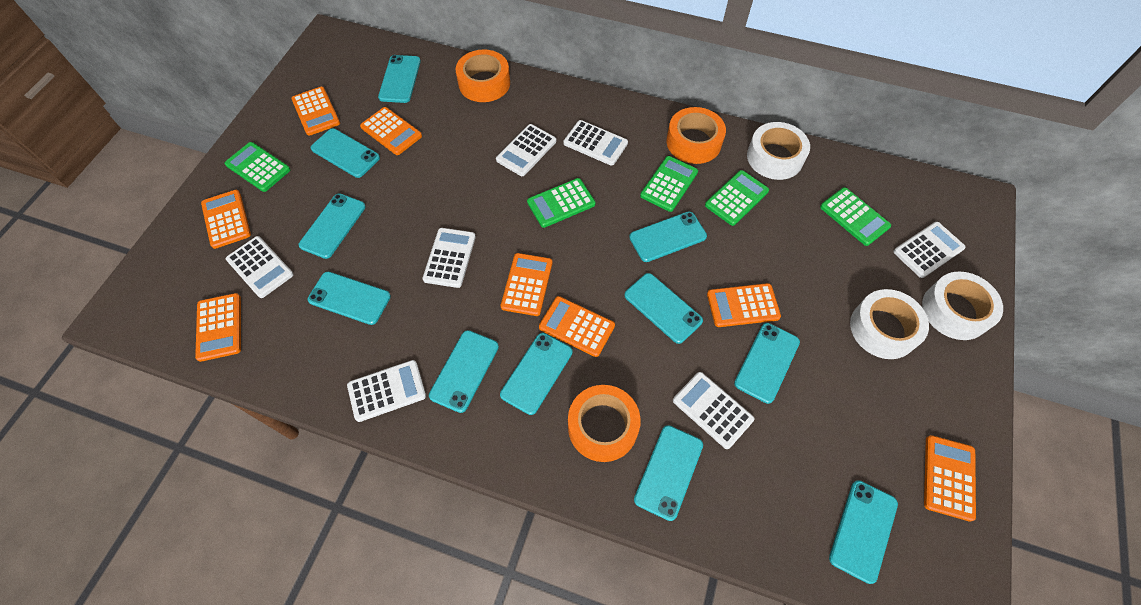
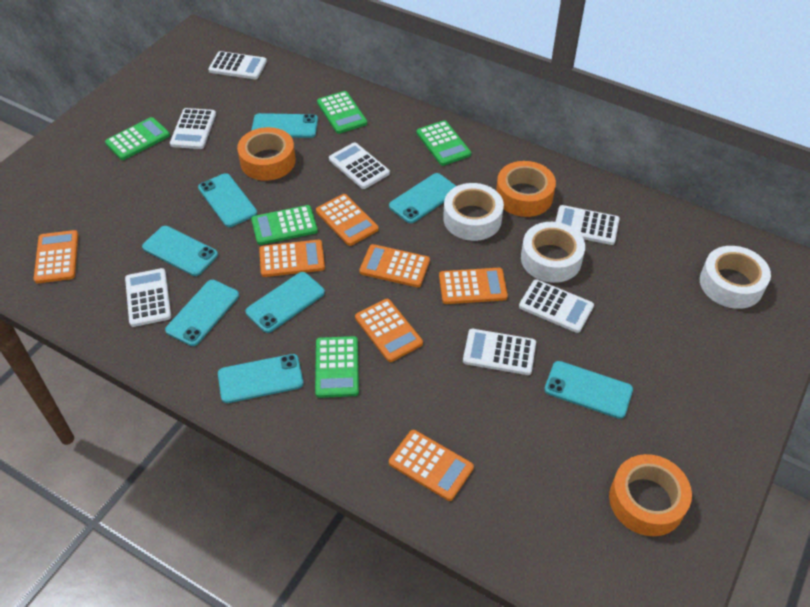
orange calculator: 8 -> 7
turquoise phone: 11 -> 8

